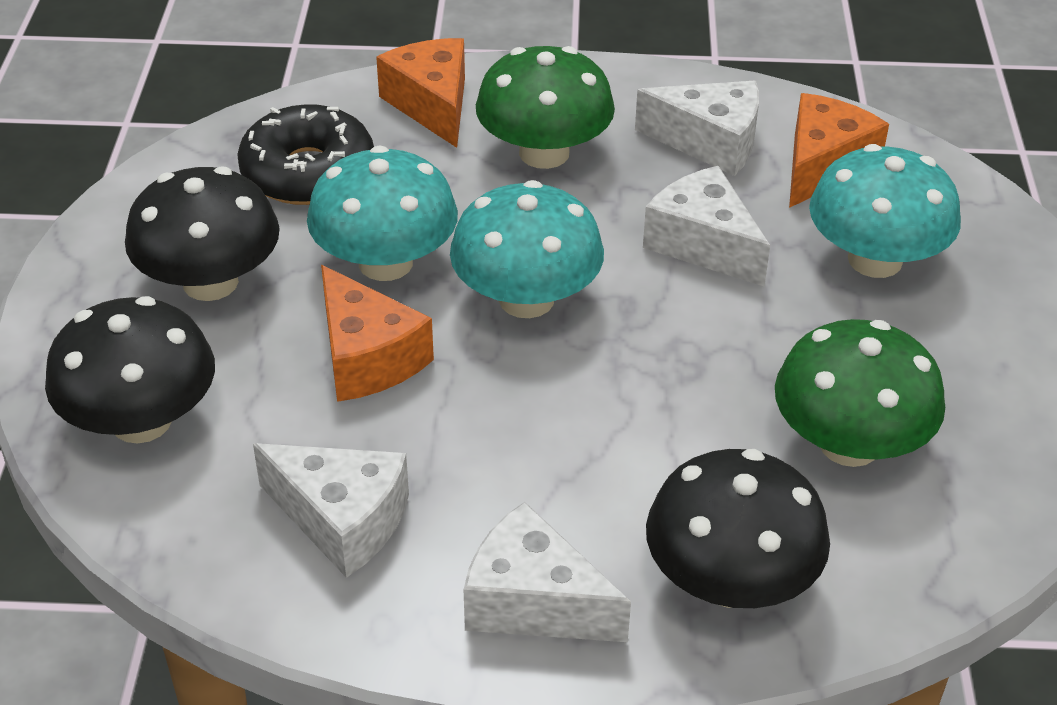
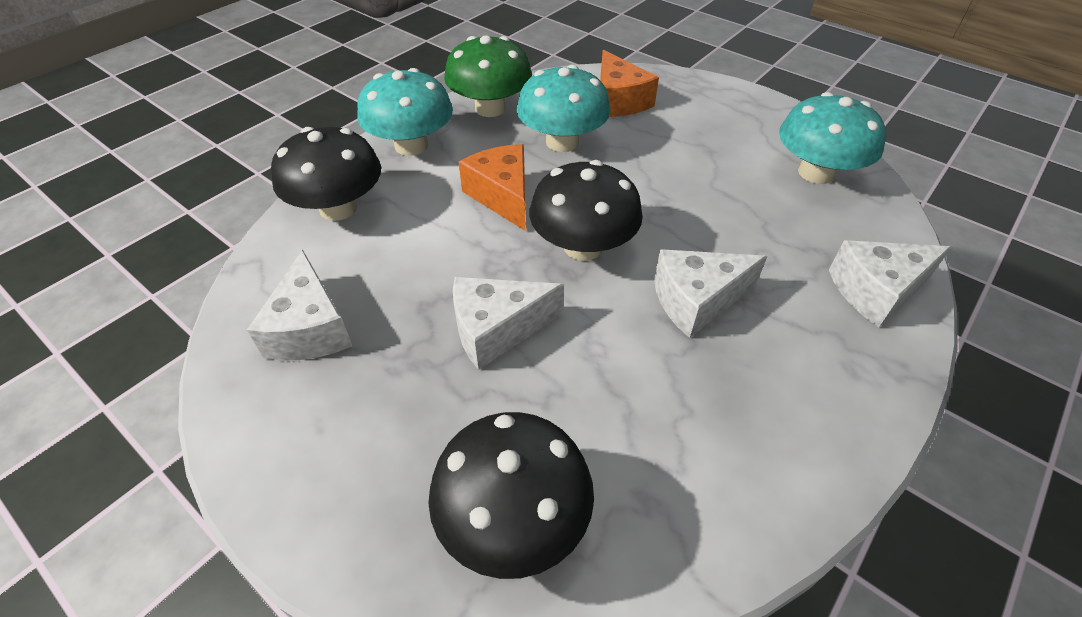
black donut: 1 -> 0
green mushroom: 2 -> 1
orange cheese: 3 -> 2

